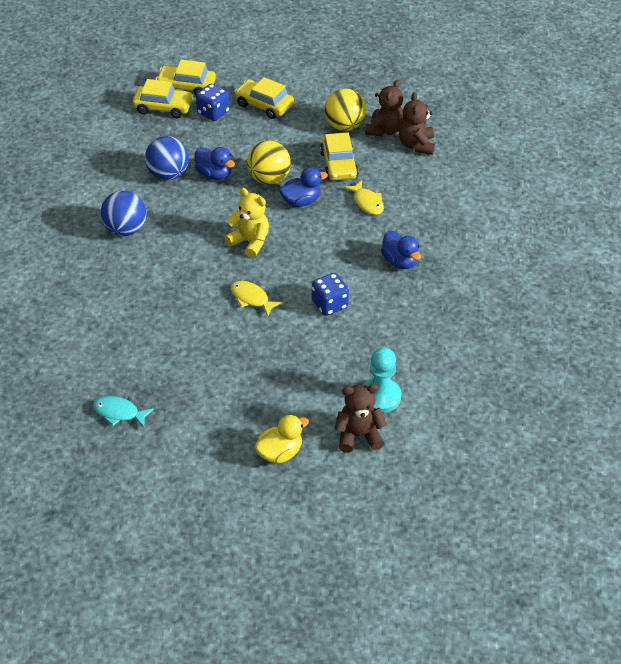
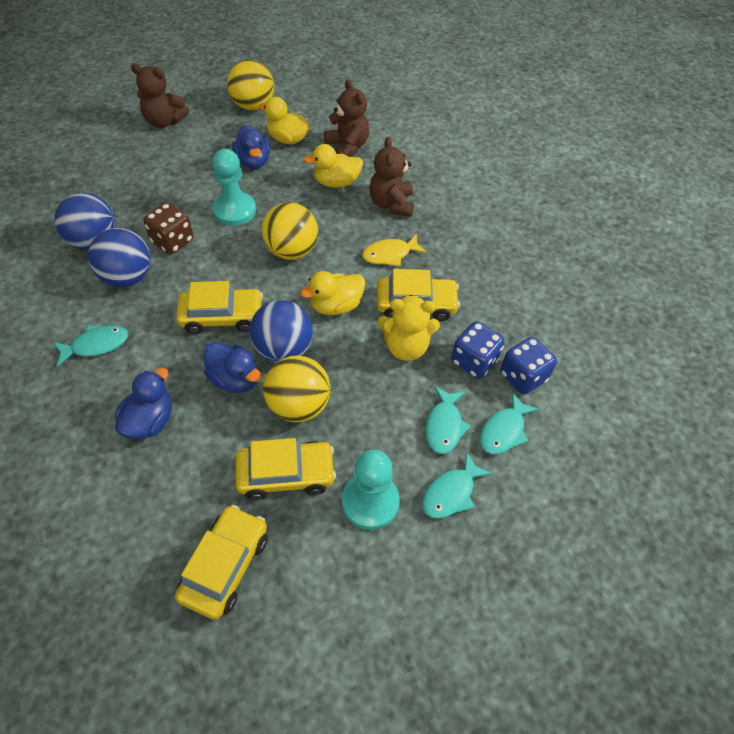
blue ball: 2 -> 3
brown dice: 0 -> 1
turquoise fish: 1 -> 4
turquoise pawn: 1 -> 2
yellow ball: 2 -> 3
yellow duck: 1 -> 3
yellow fish: 2 -> 1

